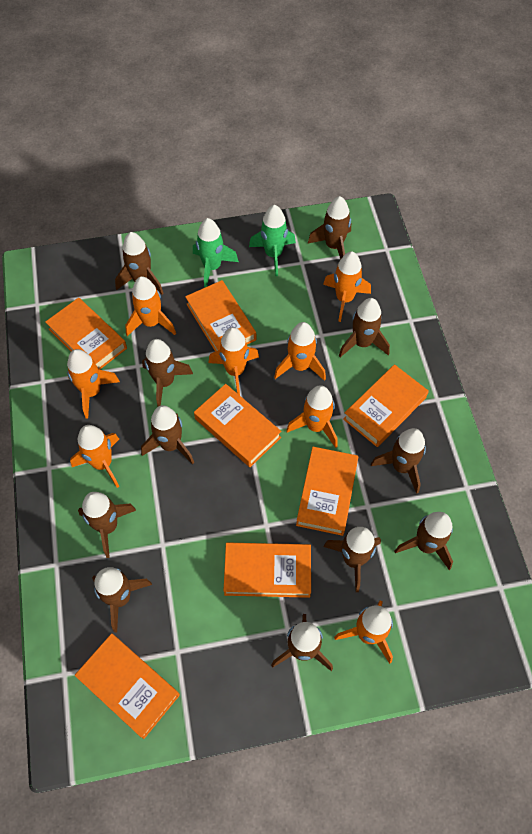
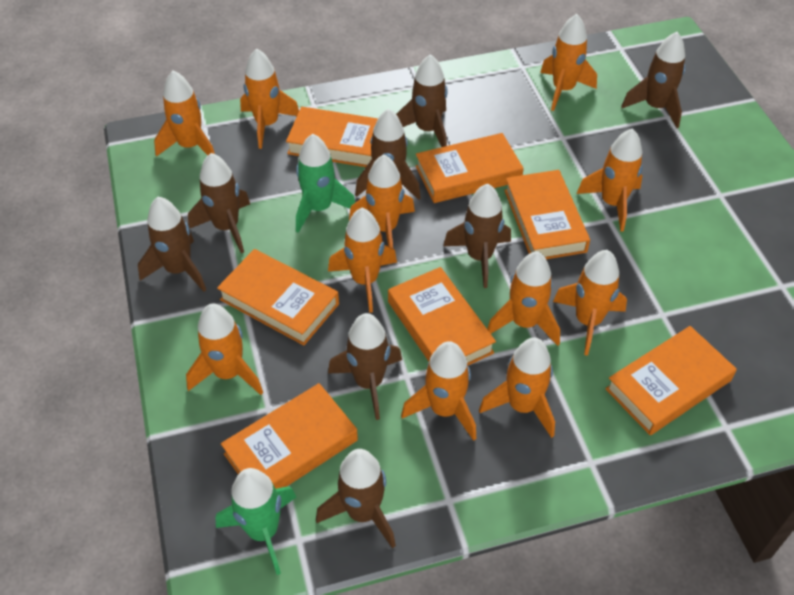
brown rocket: 11 -> 8
orange rocket: 8 -> 11

